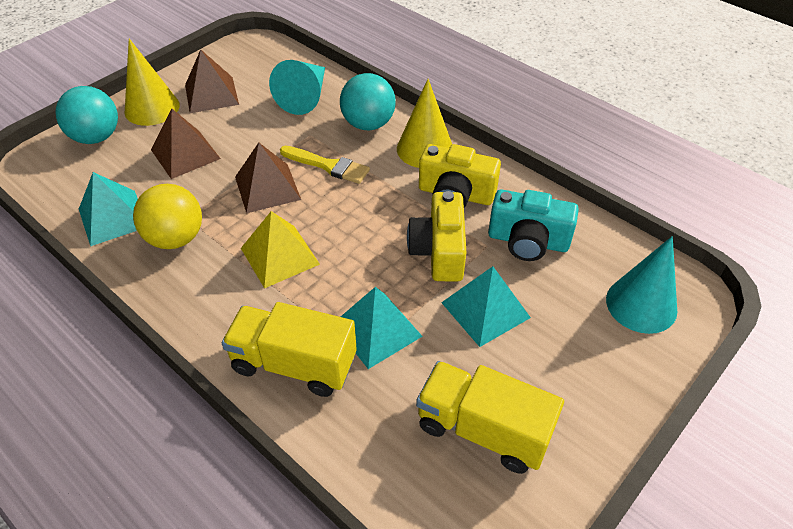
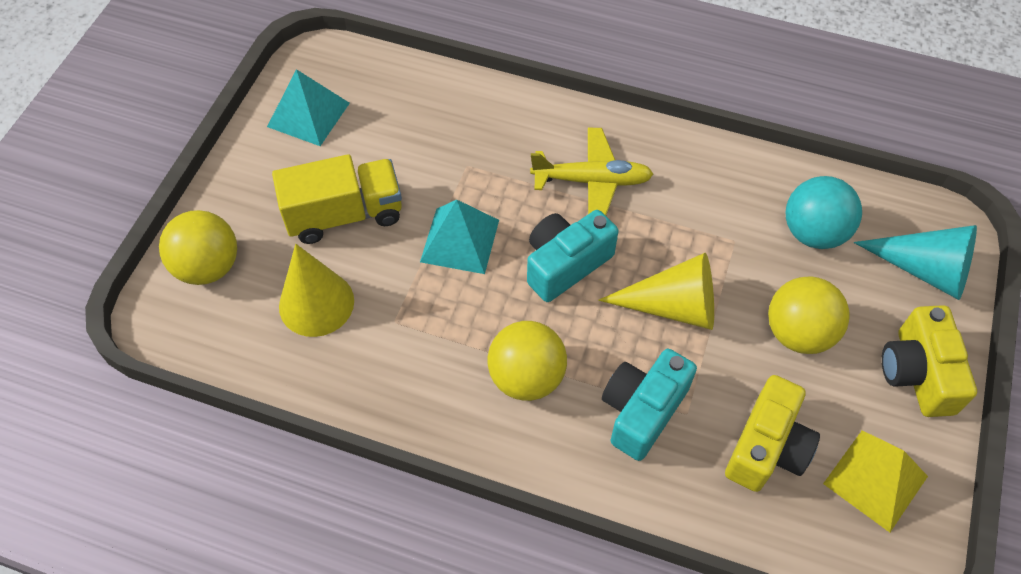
brown pyramid: 3 -> 0
turquoise ball: 2 -> 1
turquoise camera: 1 -> 2
turquoise cone: 2 -> 1
turquoise pyramid: 3 -> 2
yellow ball: 1 -> 3
yellow brush: 1 -> 0
yellow plane: 0 -> 1
yellow truck: 2 -> 1

